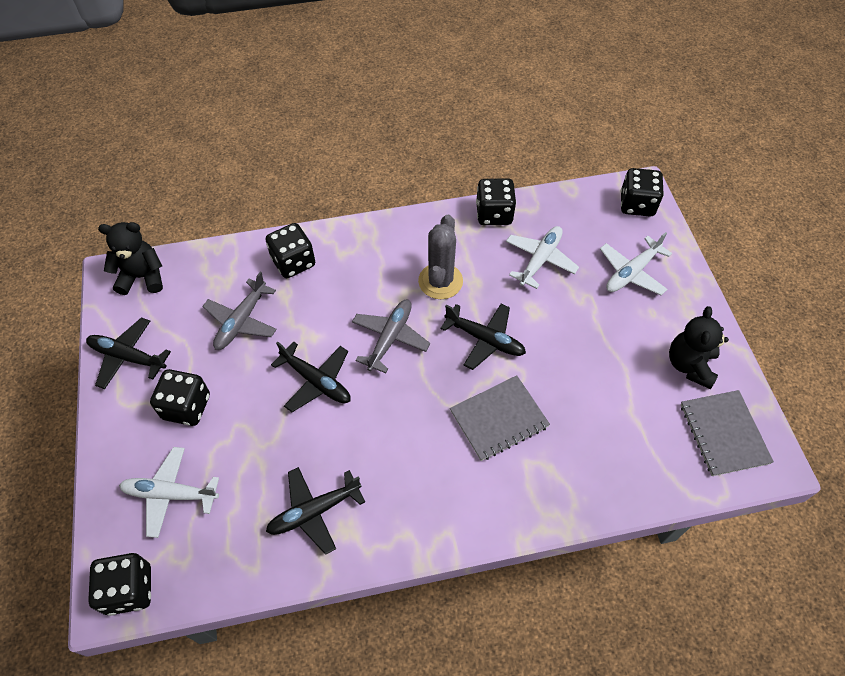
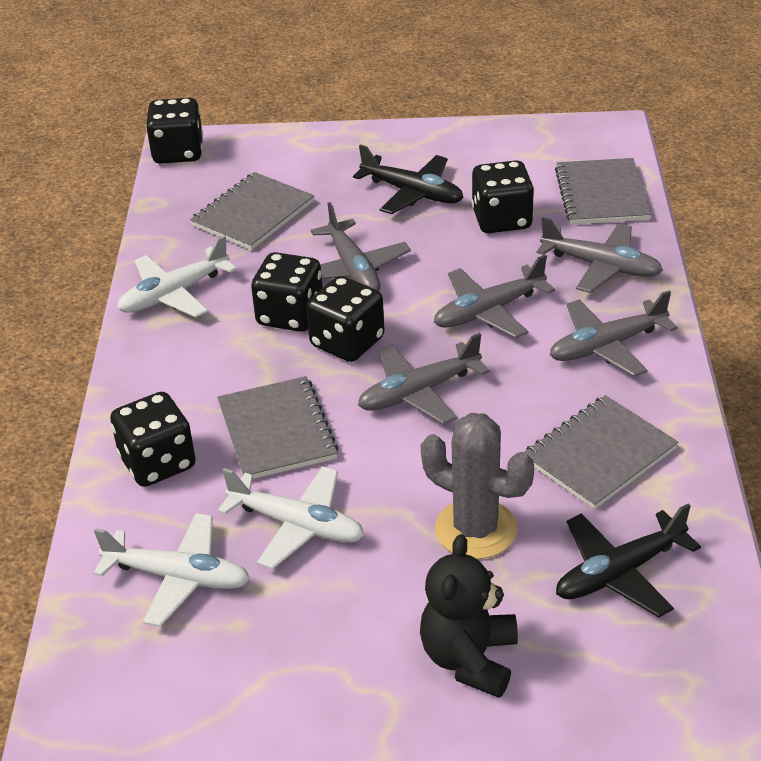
black plane: 4 -> 2
black teddy bear: 2 -> 1
grey notebook: 2 -> 4
grey plane: 2 -> 5

